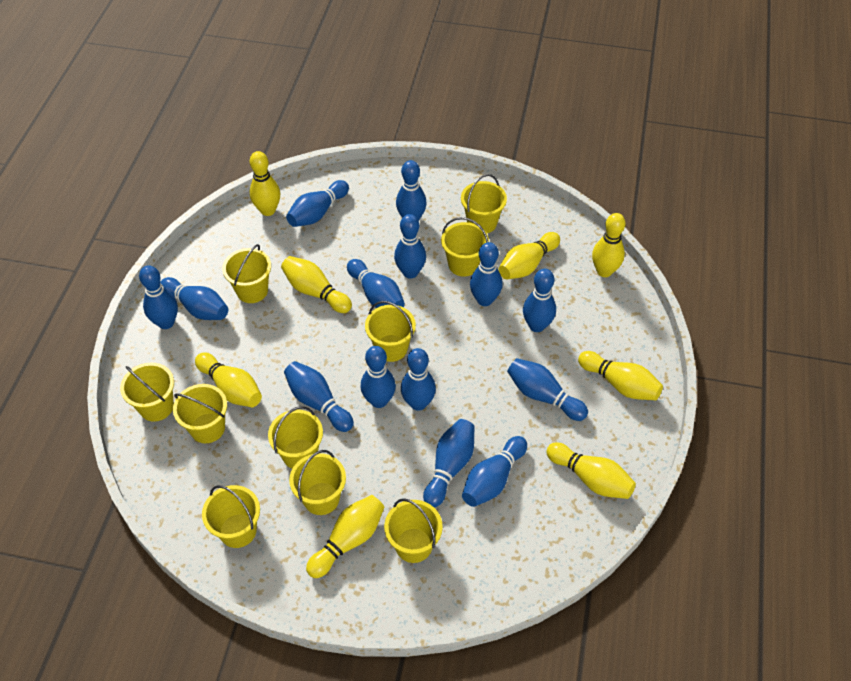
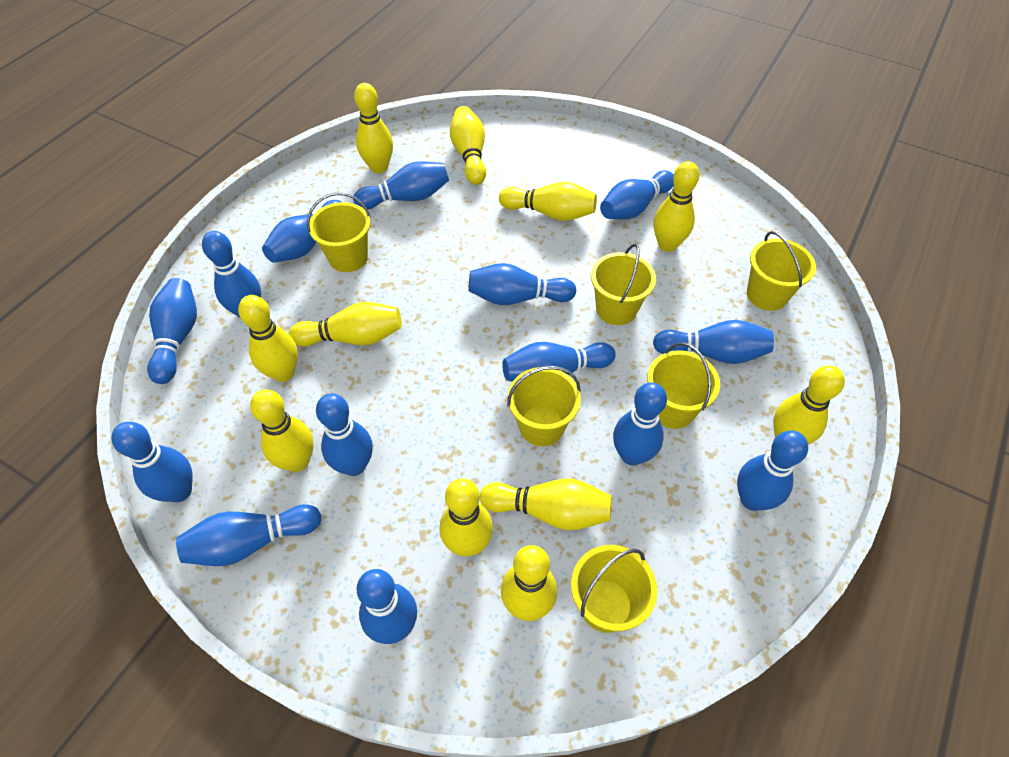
yellow bowling pin: 8 -> 11
yellow bucket: 10 -> 6

